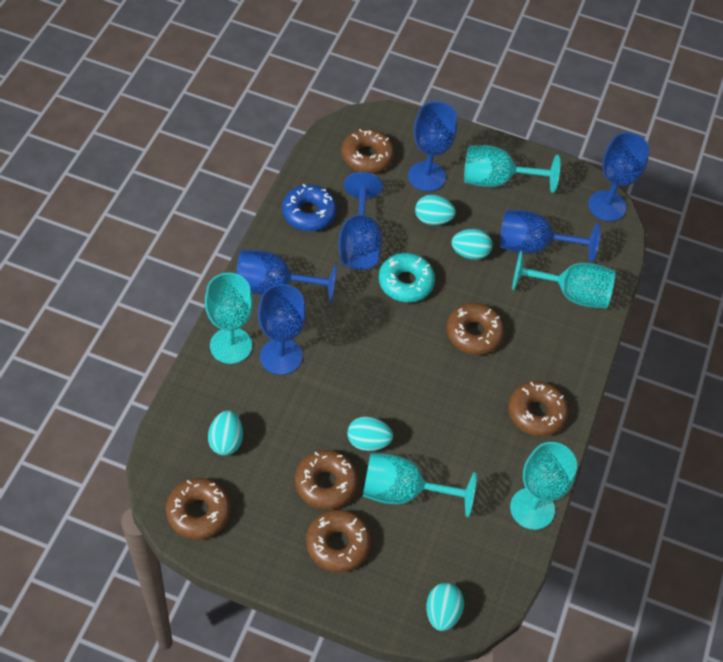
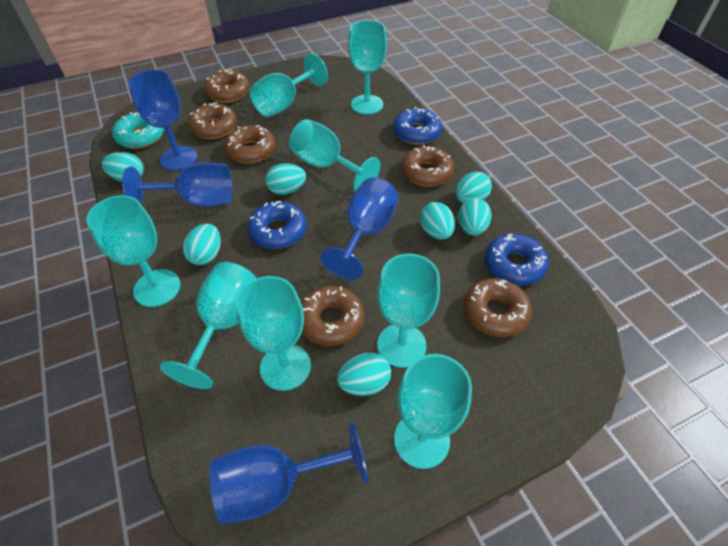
blue donut: 1 -> 3
blue goblet: 6 -> 4
turquoise egg: 5 -> 7
turquoise goblet: 5 -> 8

